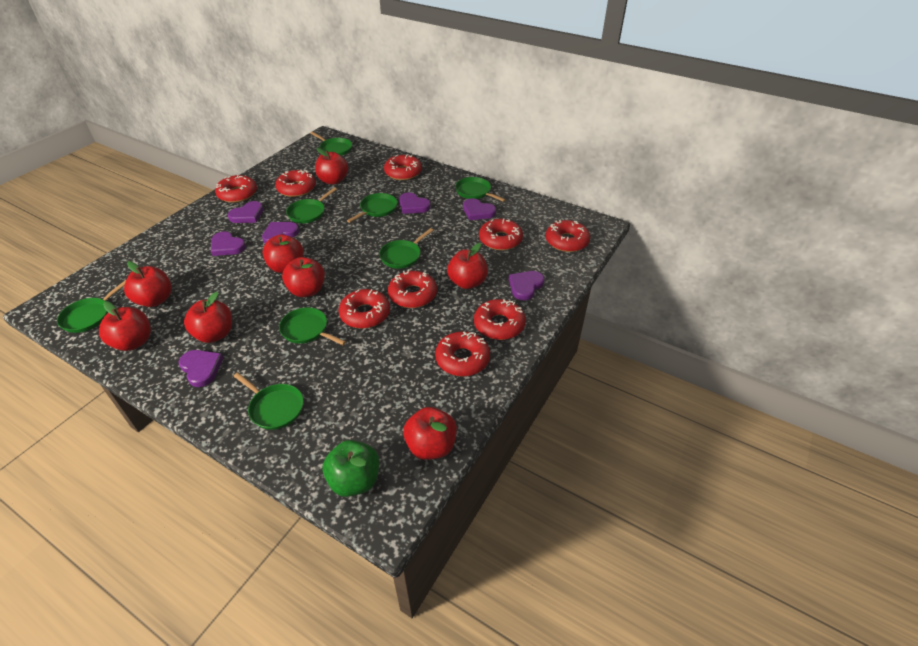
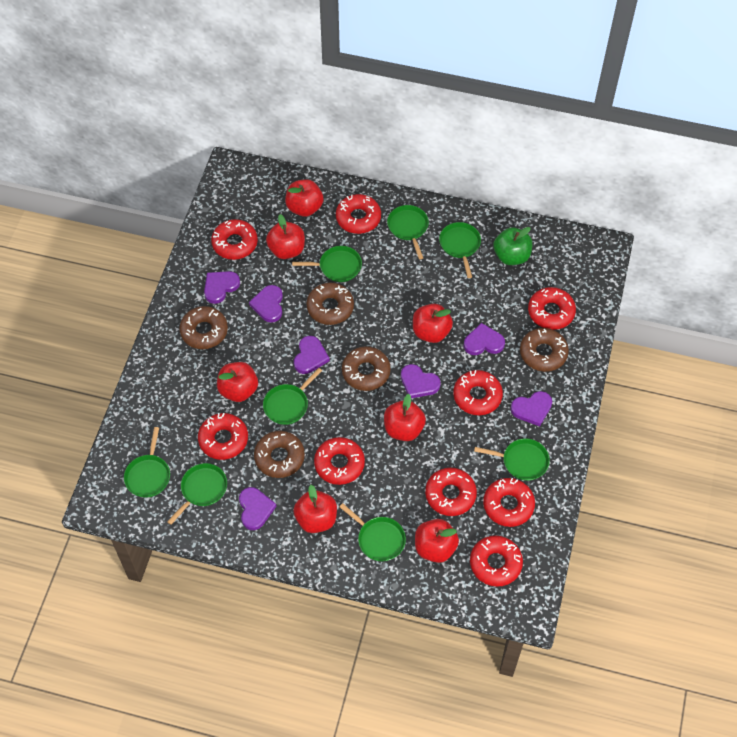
brown donut: 0 -> 5
red apple: 8 -> 7

